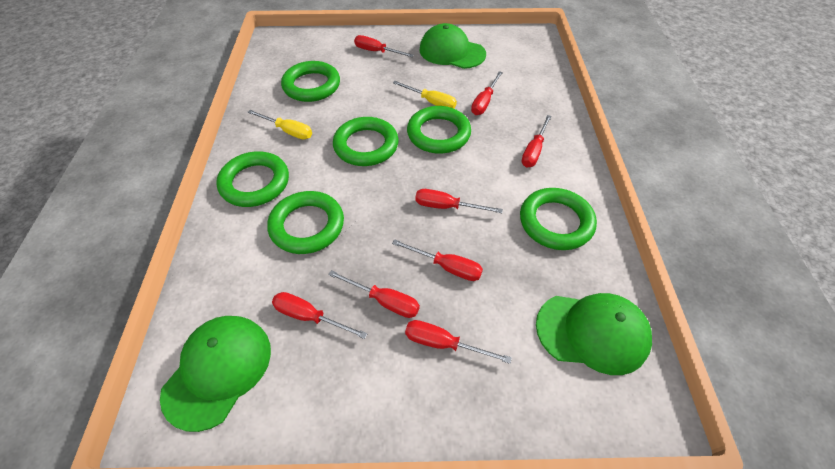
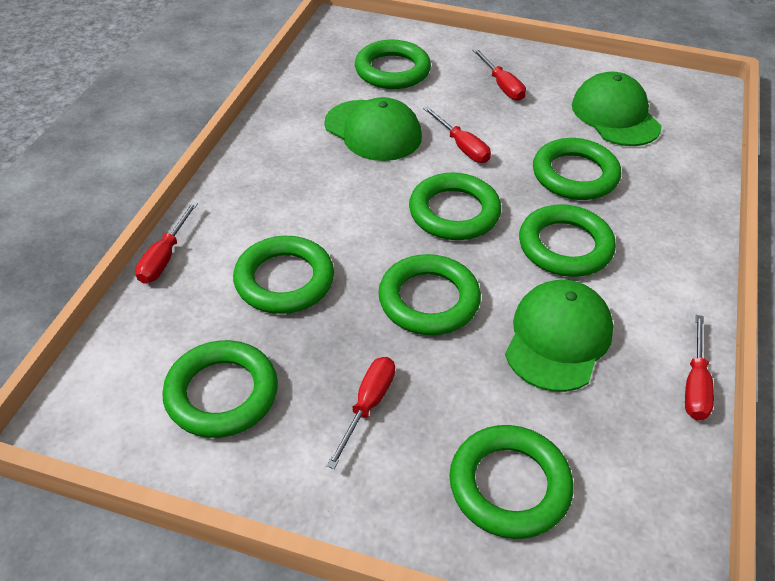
green ring: 6 -> 8
red screwdriver: 8 -> 5
yellow screwdriver: 2 -> 0

